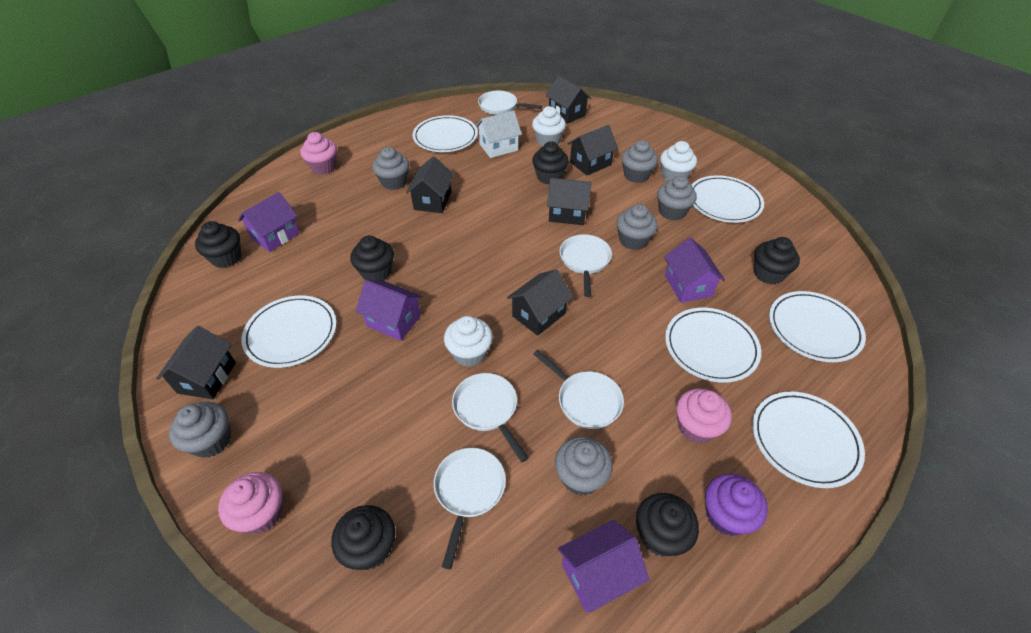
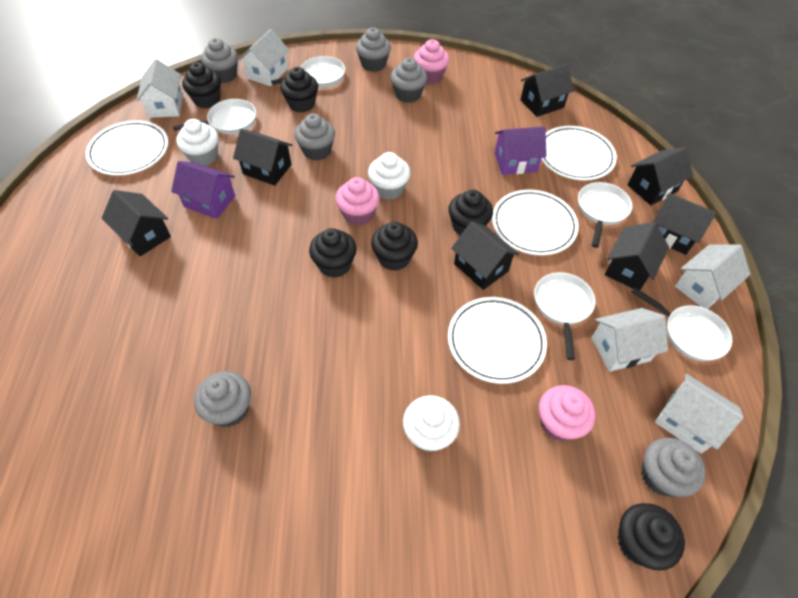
black house: 6 -> 7
purple cupcake: 1 -> 0
purple house: 4 -> 2
white house: 1 -> 5
white plate: 6 -> 4

